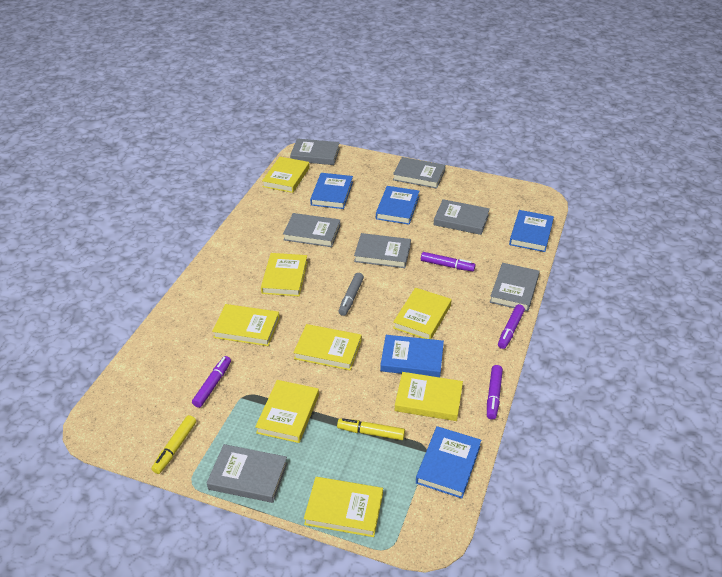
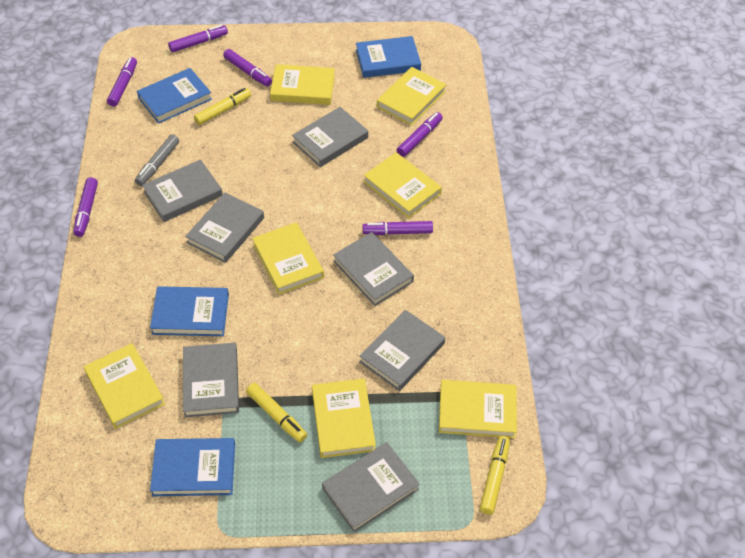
blue book: 5 -> 4
purple marker: 4 -> 6
yellow book: 8 -> 7
yellow marker: 2 -> 3

